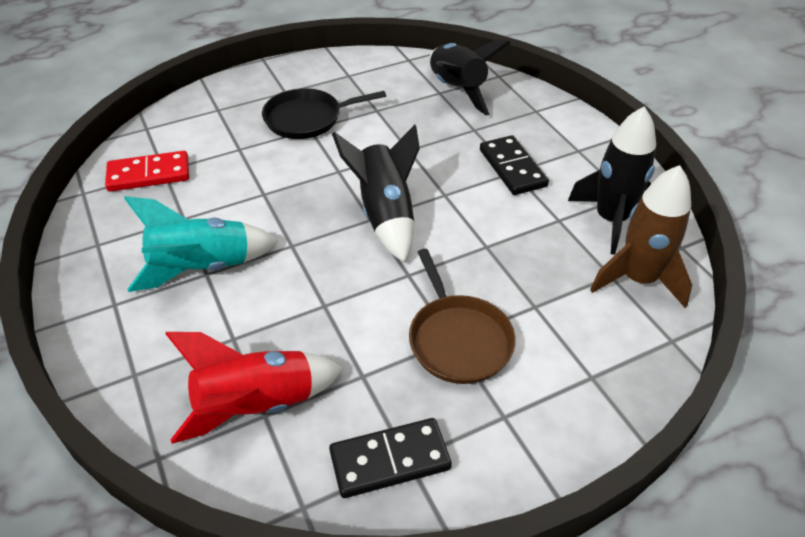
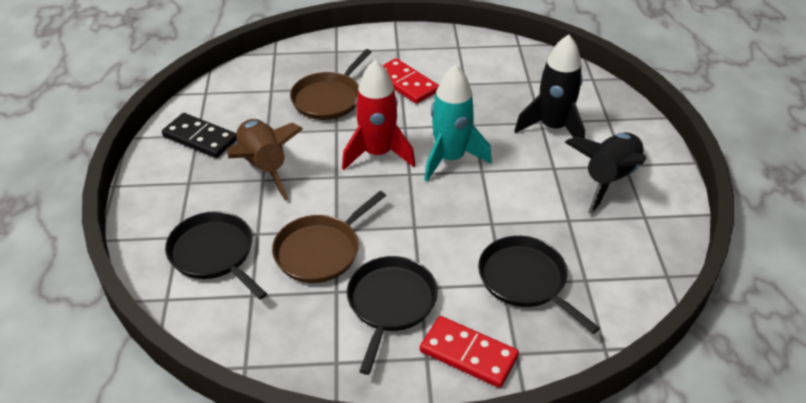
black domino: 2 -> 1
black pan: 1 -> 3
black rocket: 3 -> 2
brown pan: 1 -> 2
red domino: 1 -> 2

